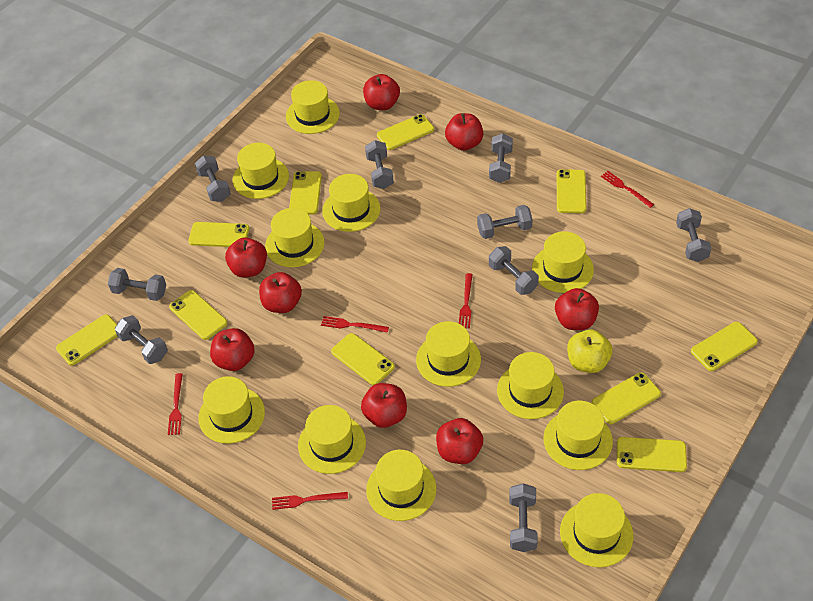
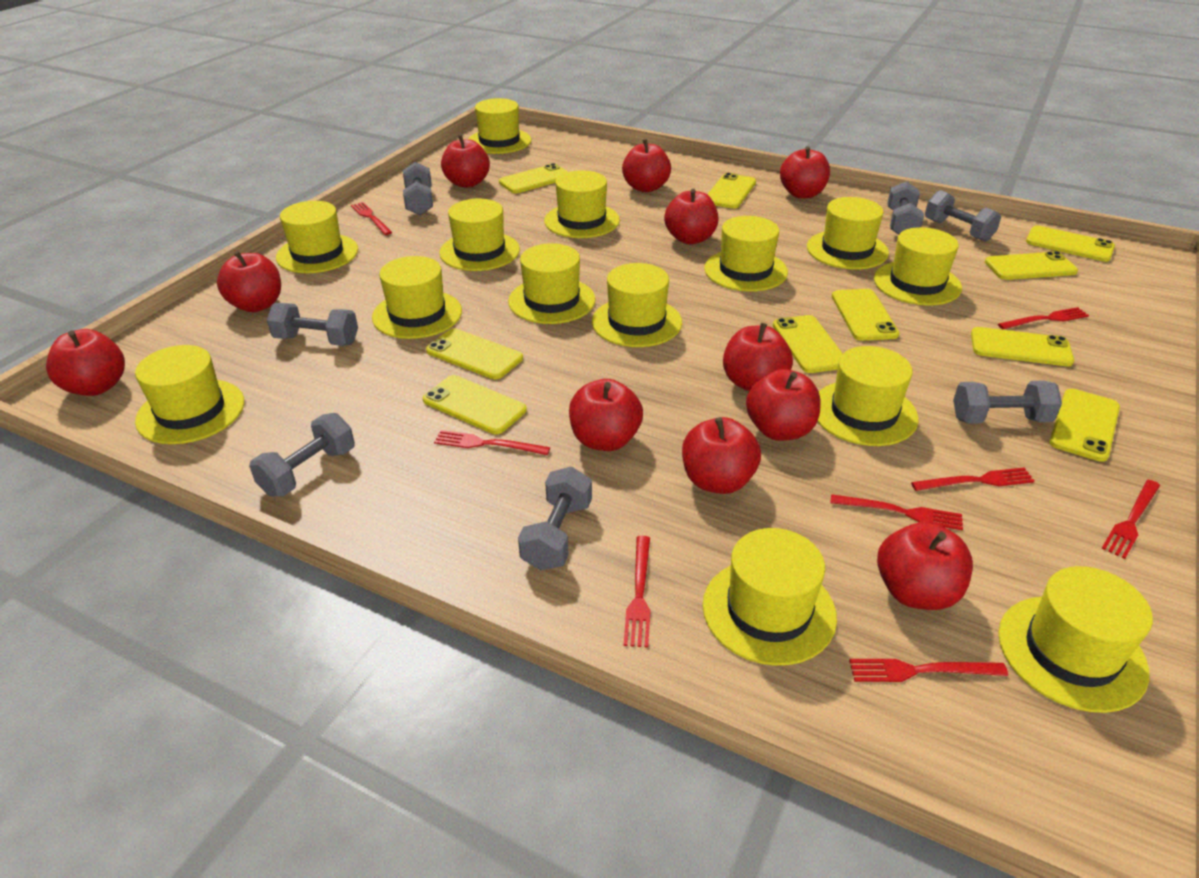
grey dumbbell: 9 -> 7
red apple: 8 -> 11
red fork: 5 -> 8
yellow apple: 1 -> 0
yellow hat: 12 -> 14

